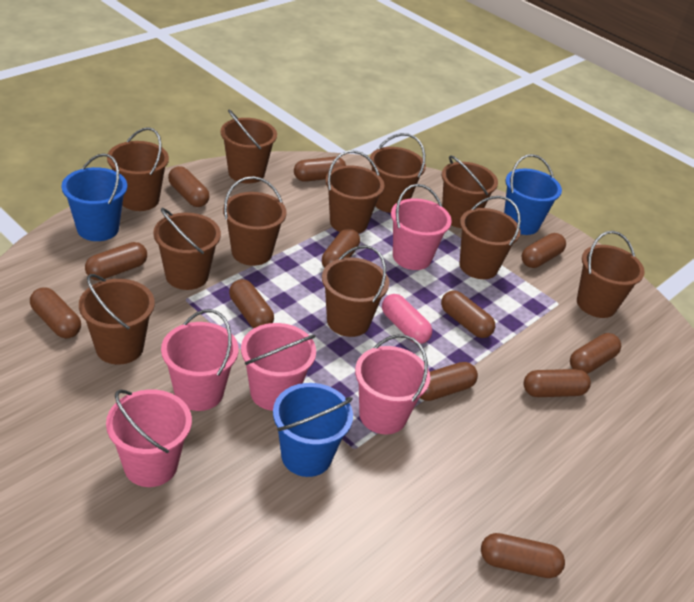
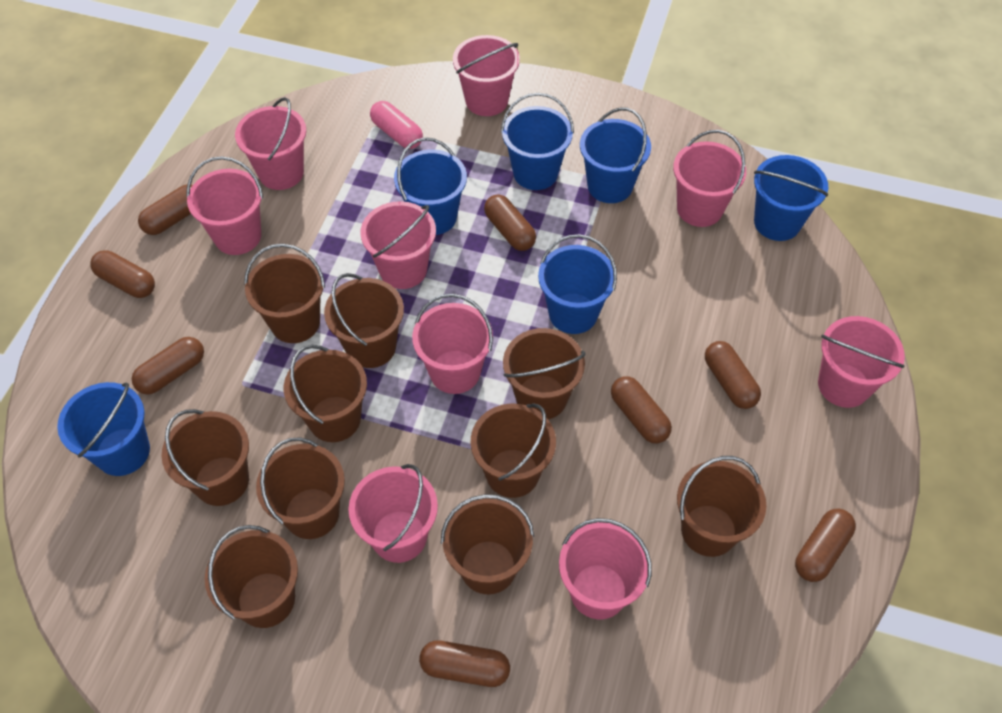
blue bucket: 3 -> 6
brown bucket: 11 -> 10
brown capsule: 12 -> 8
pink bucket: 5 -> 9

